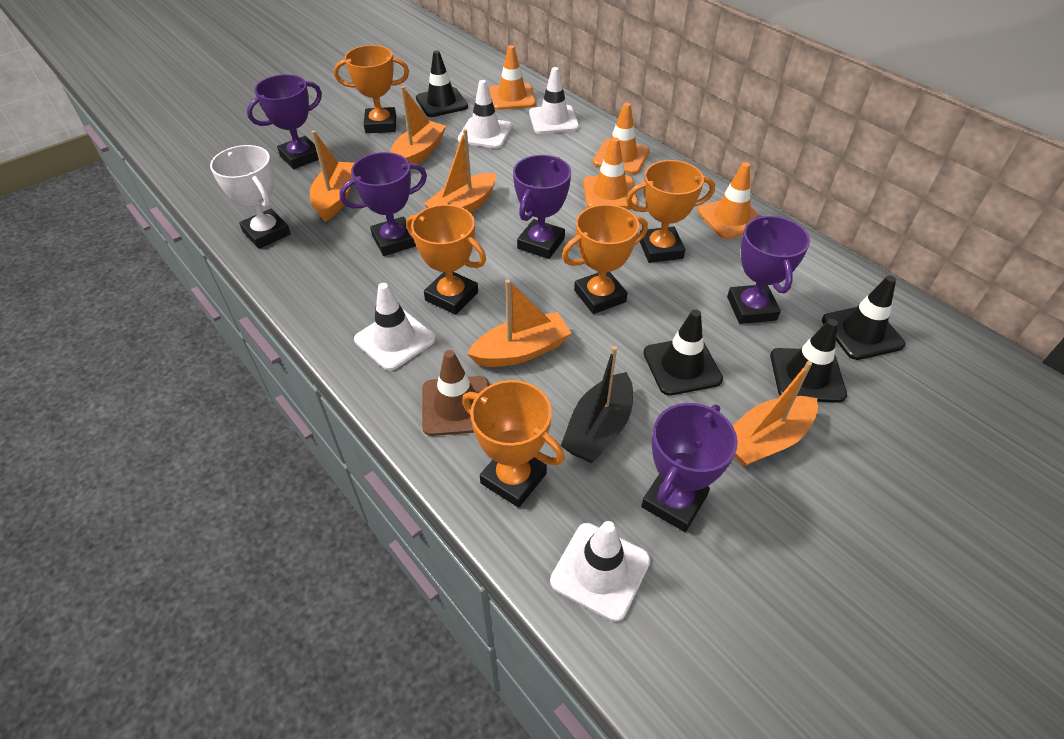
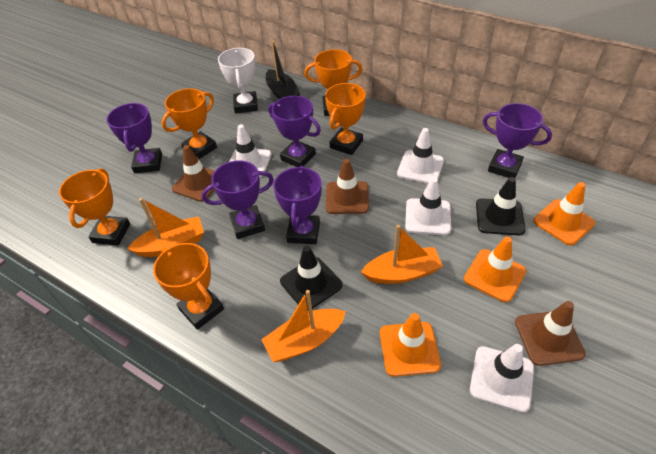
black traffic cone: 4 -> 2
brown traffic cone: 1 -> 3
orange boat: 5 -> 3
orange traffic cone: 4 -> 3

